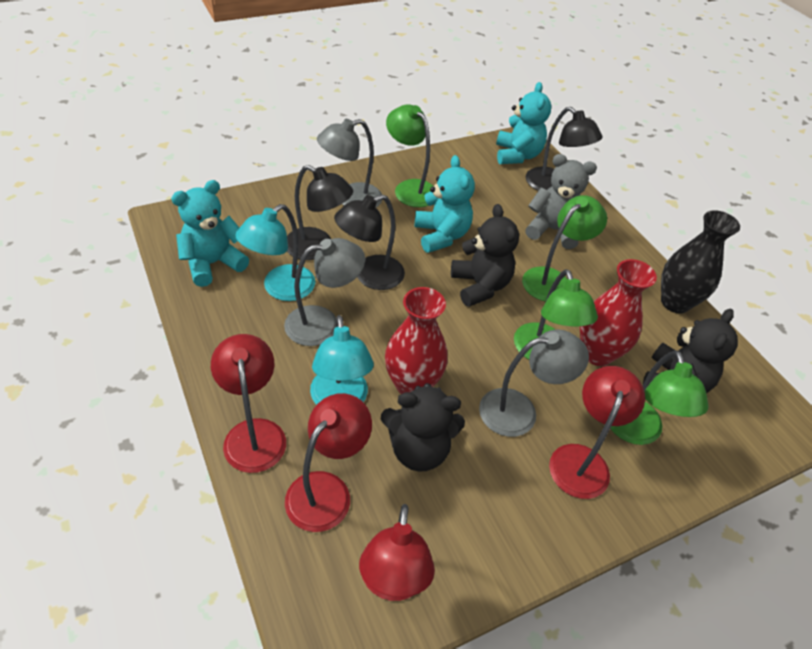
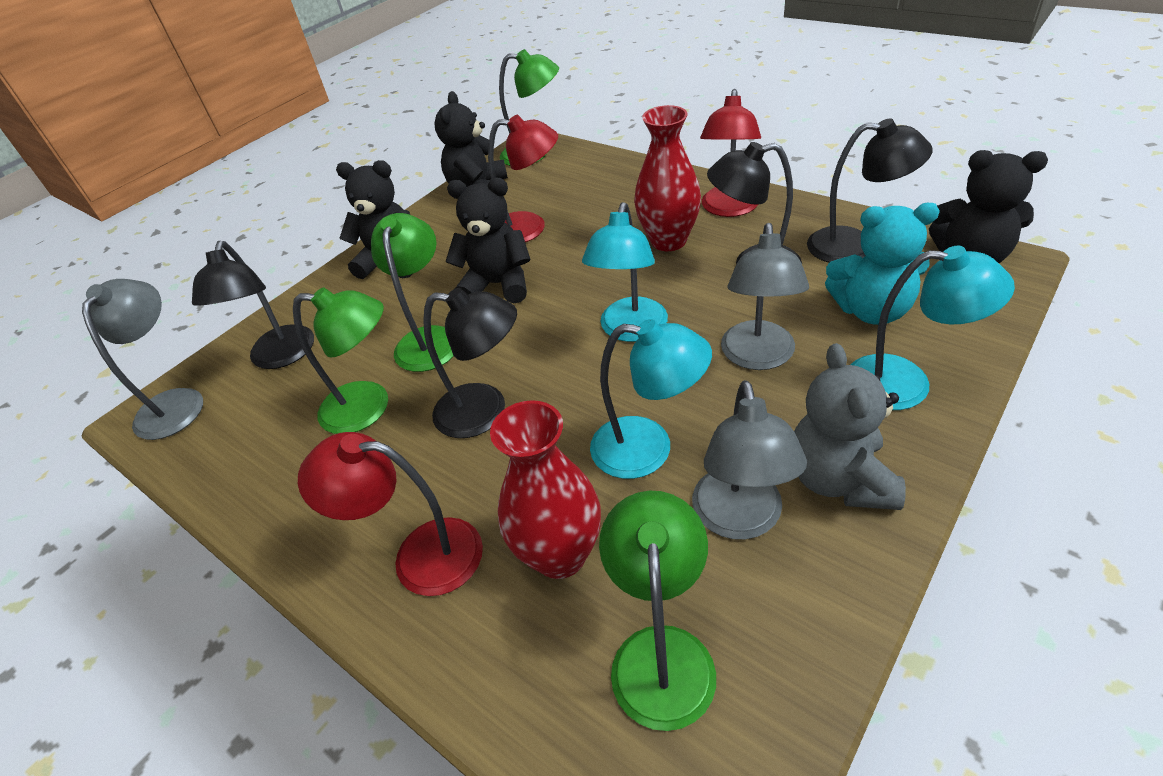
black lamp: 3 -> 4
black teddy bear: 3 -> 4
black vase: 1 -> 0
red lamp: 4 -> 3
turquoise lamp: 2 -> 3
turquoise teddy bear: 3 -> 1

